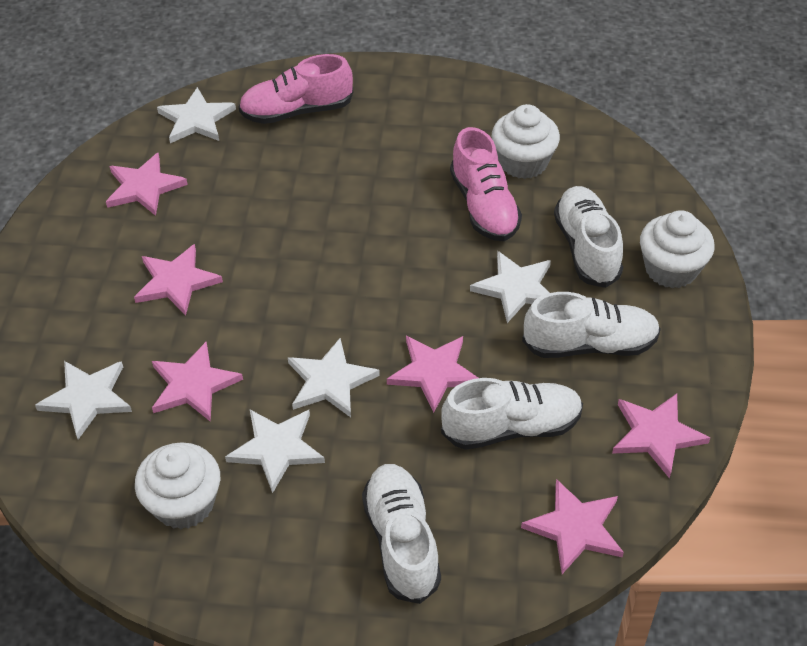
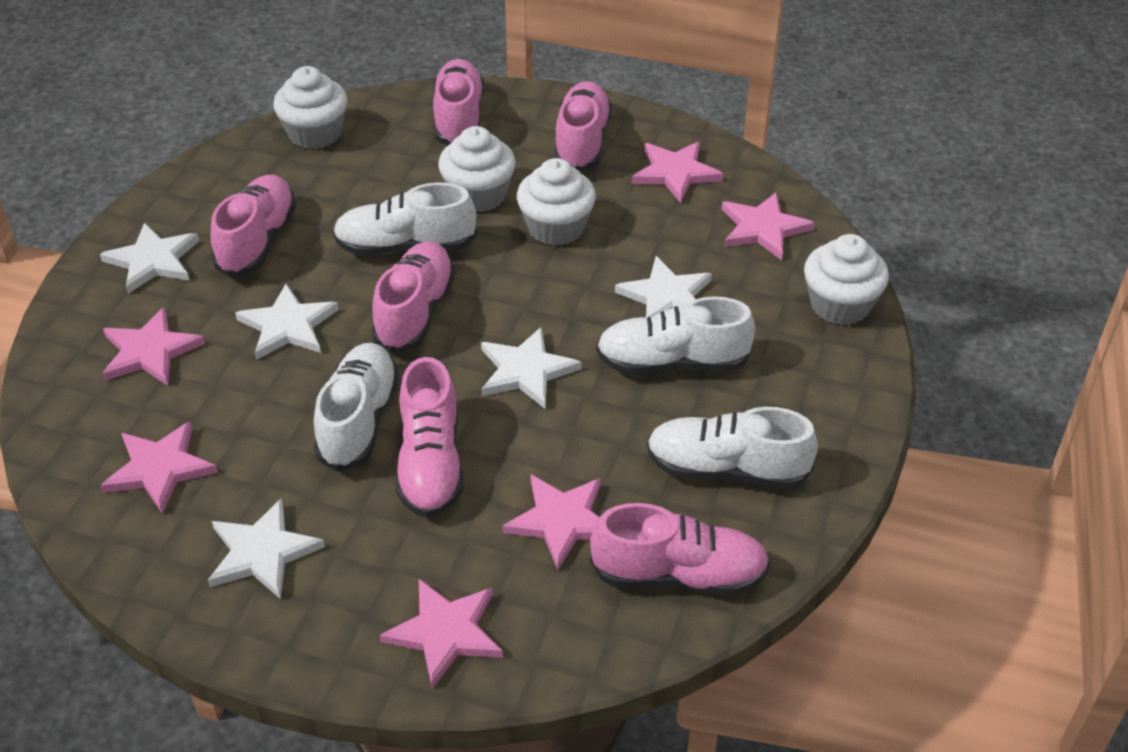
pink shoe: 2 -> 6
white cupcake: 3 -> 4

